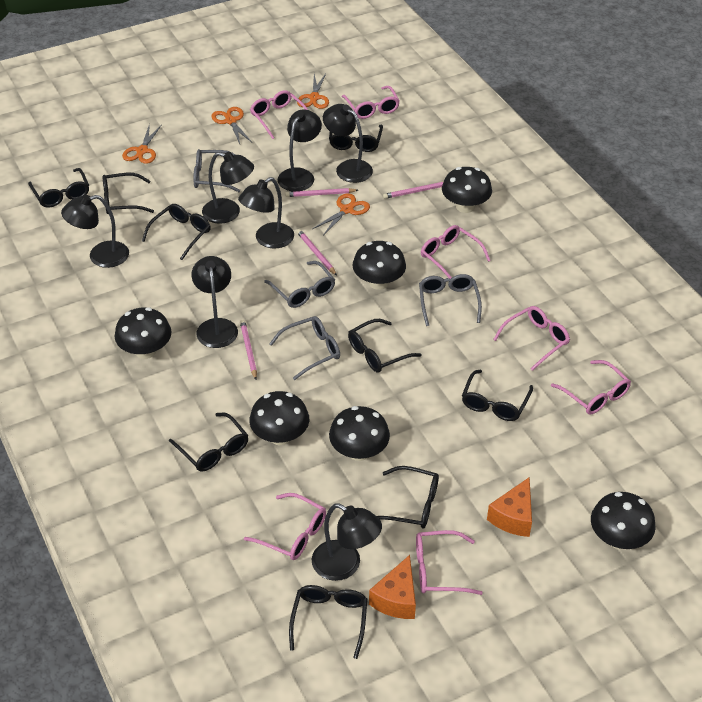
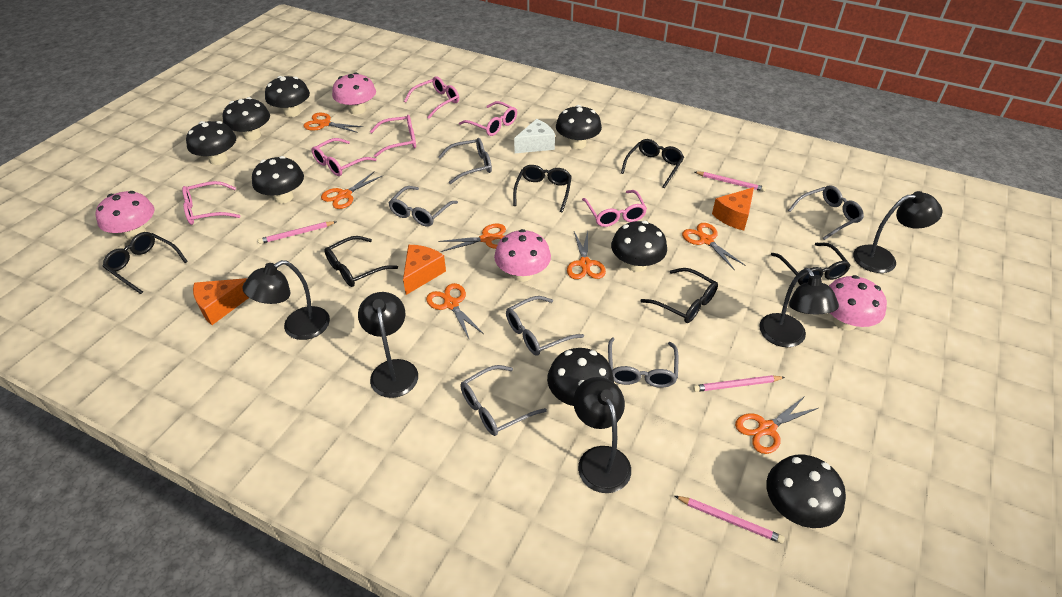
black glasses: 9 -> 6
black lamp: 7 -> 5
black mushroom: 6 -> 8
grey glasses: 4 -> 6
orange cheese: 2 -> 3
orange scissors: 4 -> 7
pink glasses: 7 -> 6
pink mushroom: 0 -> 4
white cheese: 0 -> 1

